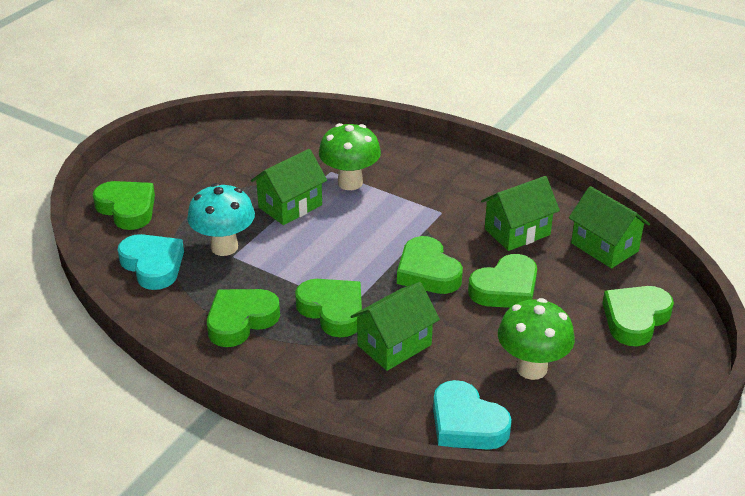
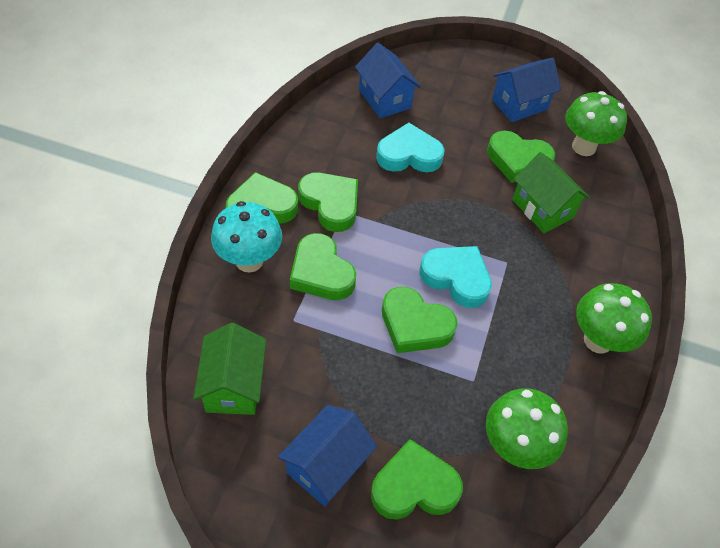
blue house: 0 -> 3
green house: 4 -> 2
green mushroom: 2 -> 3

